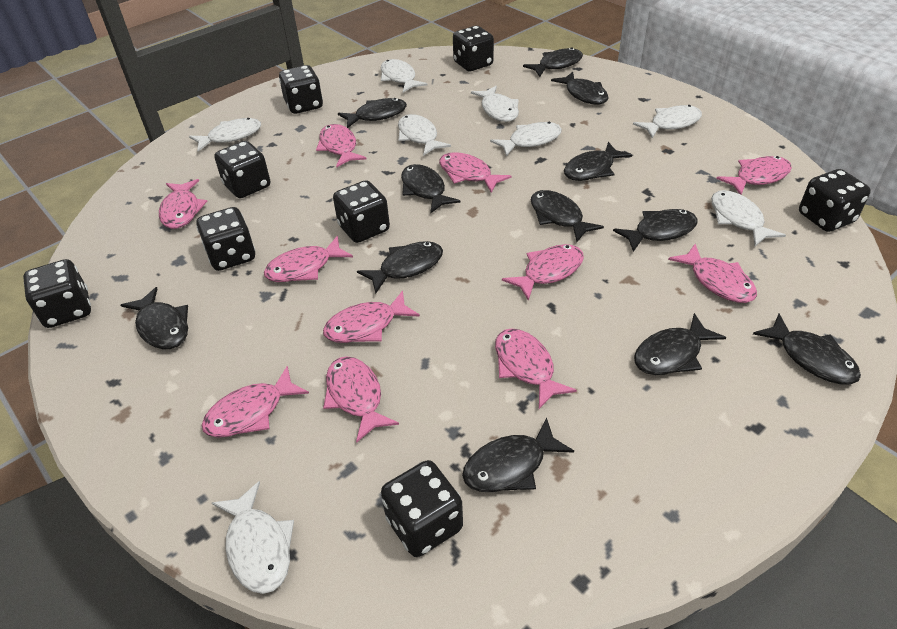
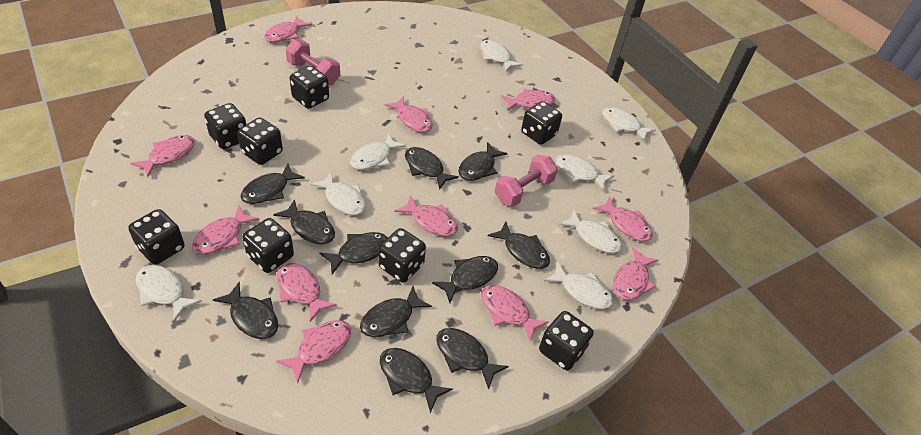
black fish: 12 -> 11
pink dumbbell: 0 -> 2

